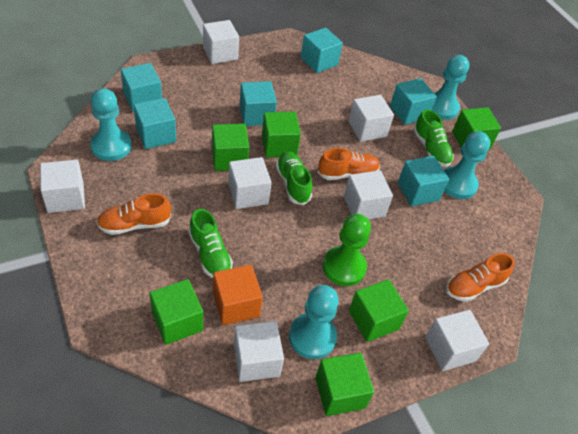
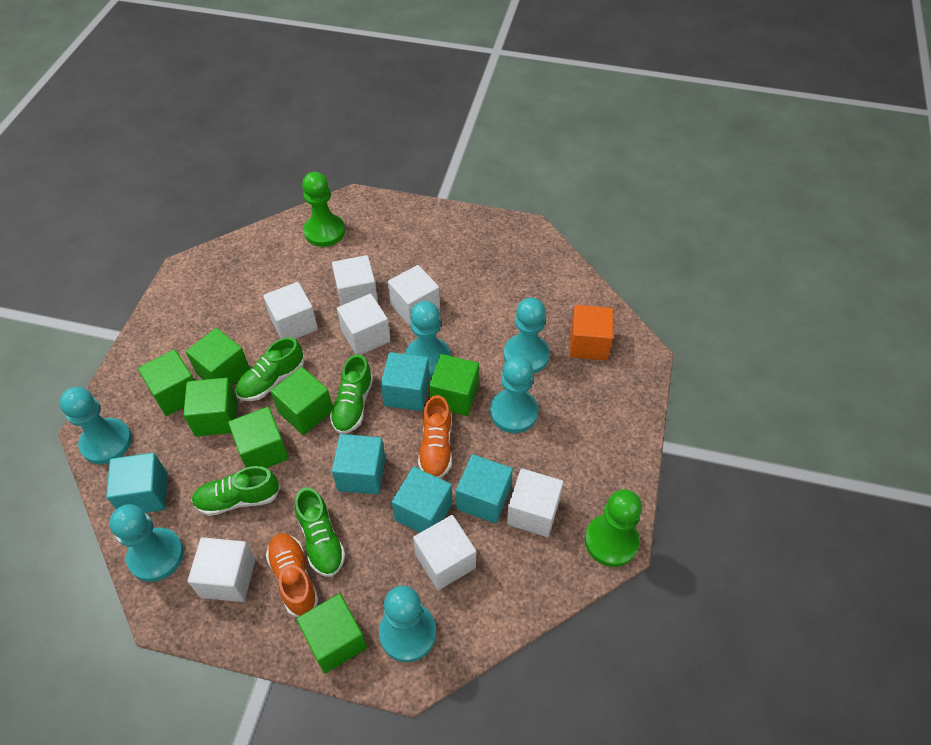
green cube: 6 -> 7
green pawn: 1 -> 2
green shoe: 3 -> 4
orange shoe: 3 -> 2
turquoise cube: 6 -> 5
turquoise pawn: 4 -> 6

